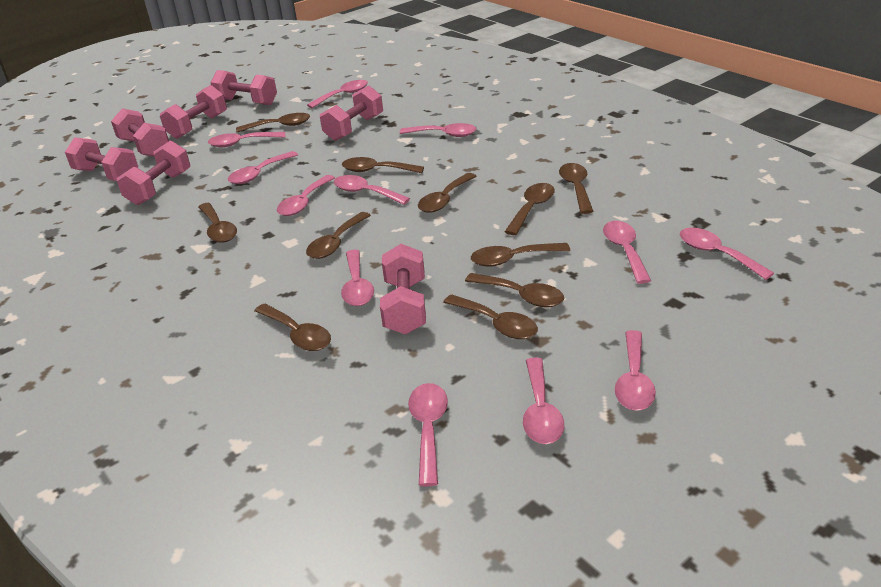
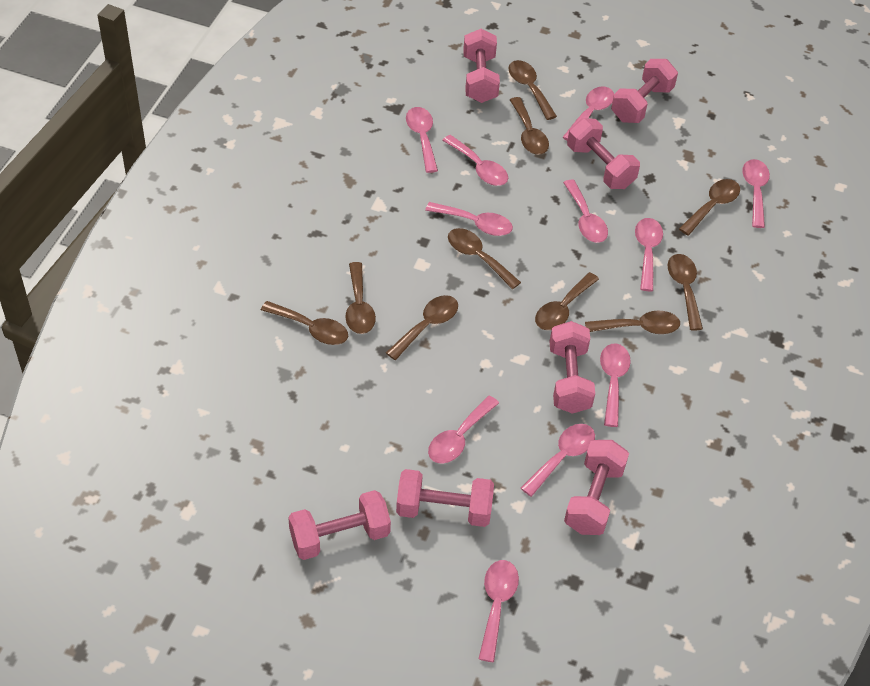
brown spoon: 11 -> 10
pink spoon: 12 -> 11

